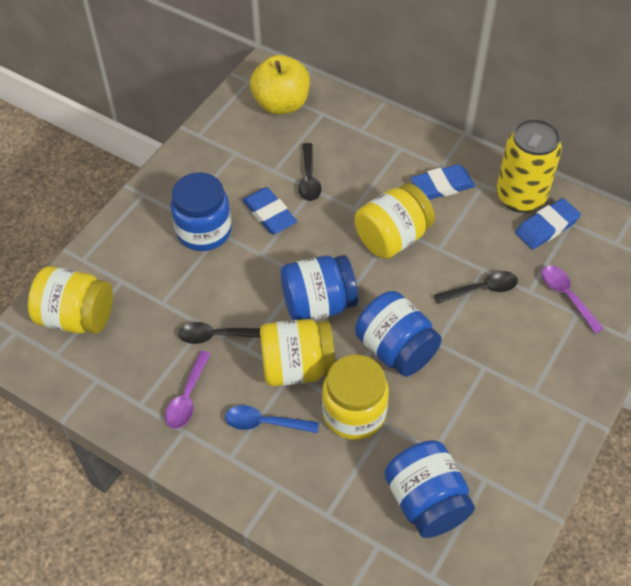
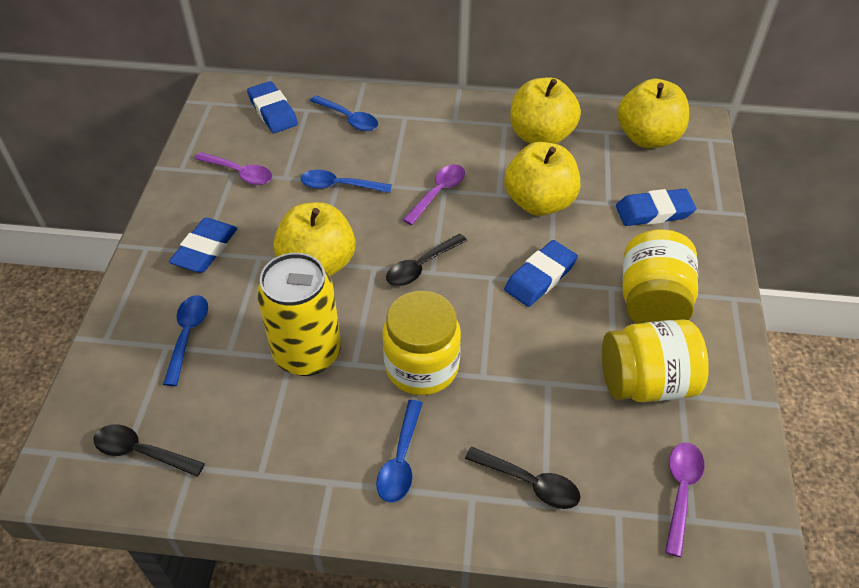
blue eraser: 3 -> 4
blue jar: 4 -> 0
blue spoon: 1 -> 4
purple spoon: 2 -> 3
yellow apple: 1 -> 4
yellow jar: 4 -> 3

